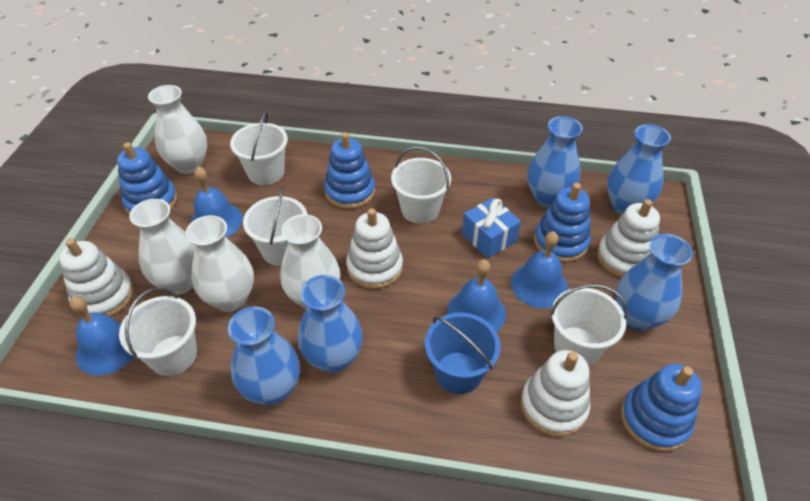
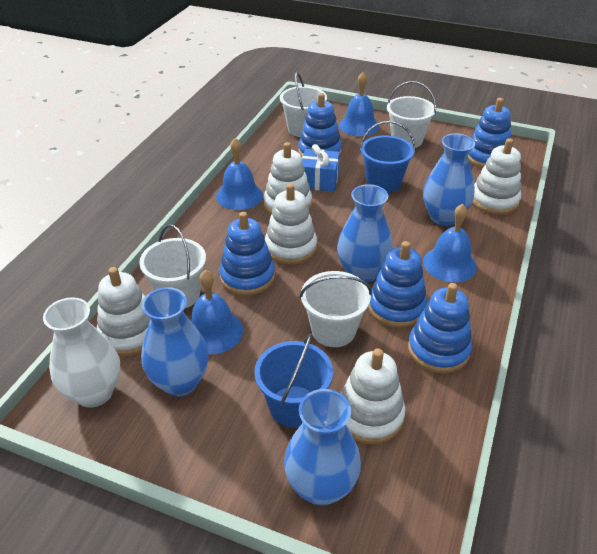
blue bucket: 1 -> 2
blue stacking toy: 4 -> 5
blue vase: 5 -> 4
white bucket: 5 -> 4
white stacking toy: 4 -> 5
white vase: 4 -> 1

